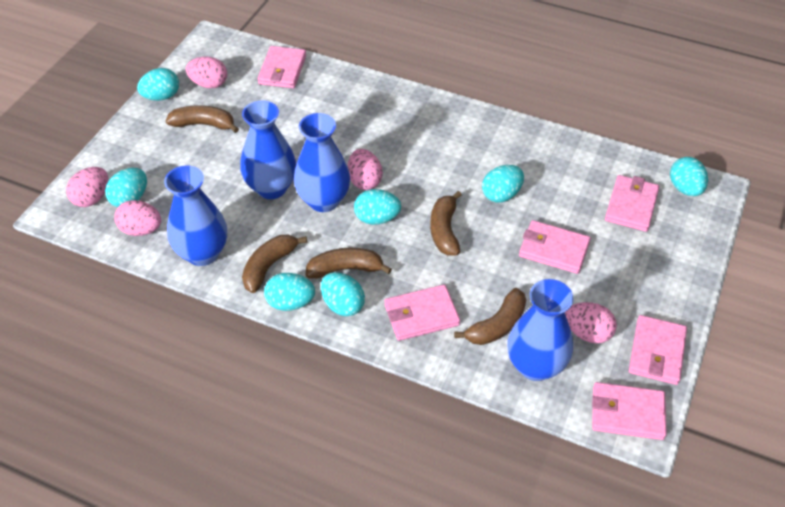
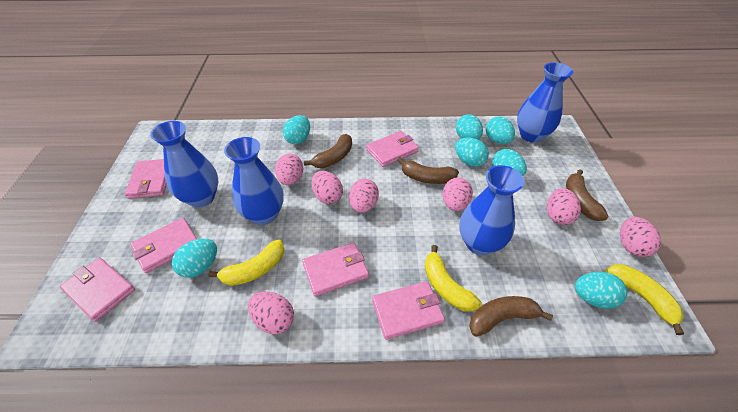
brown banana: 5 -> 4
pink egg: 5 -> 7
yellow banana: 0 -> 3

